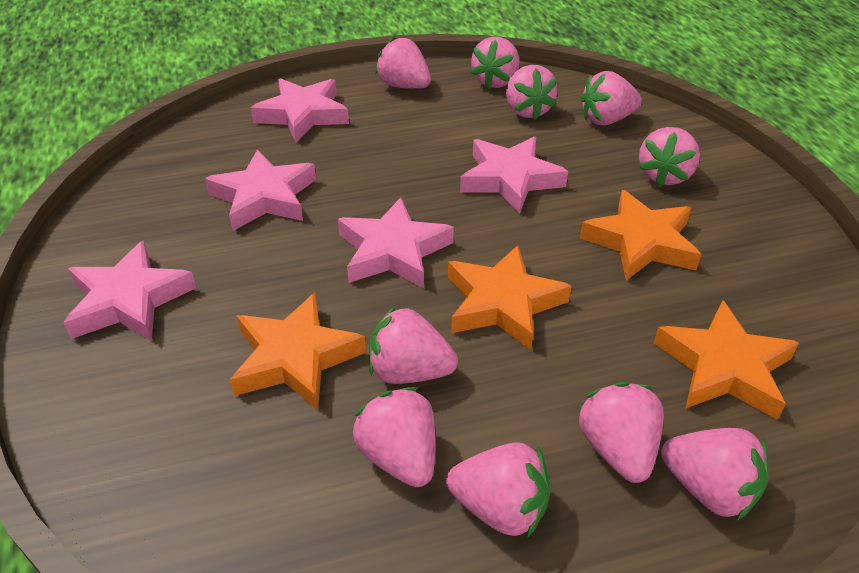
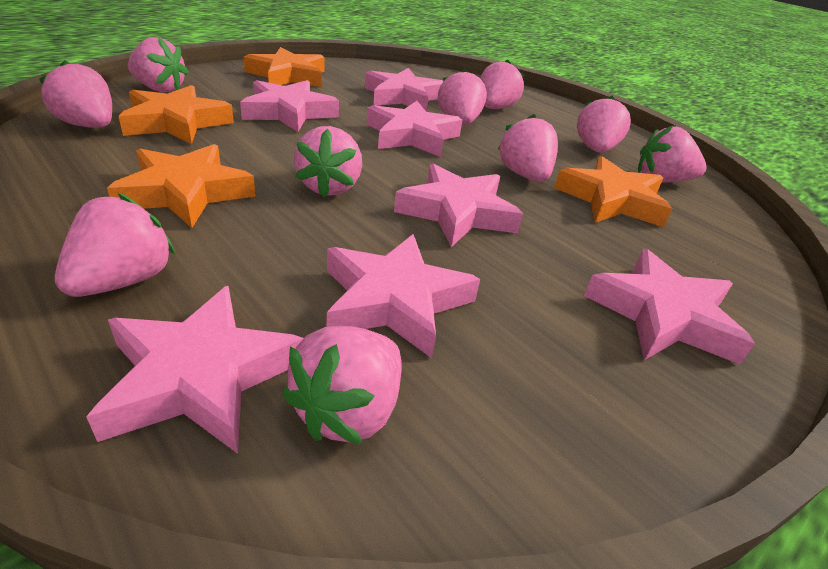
pink star: 5 -> 7

